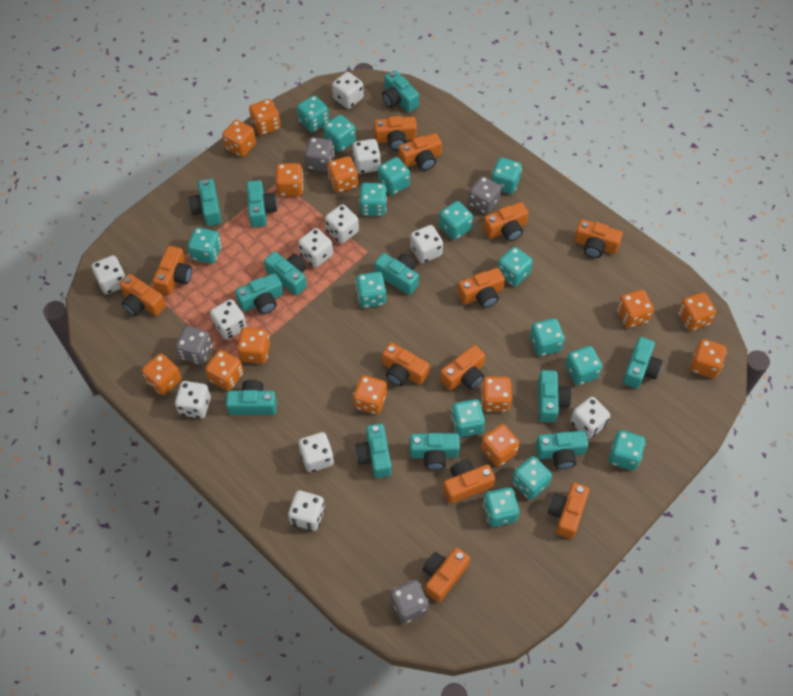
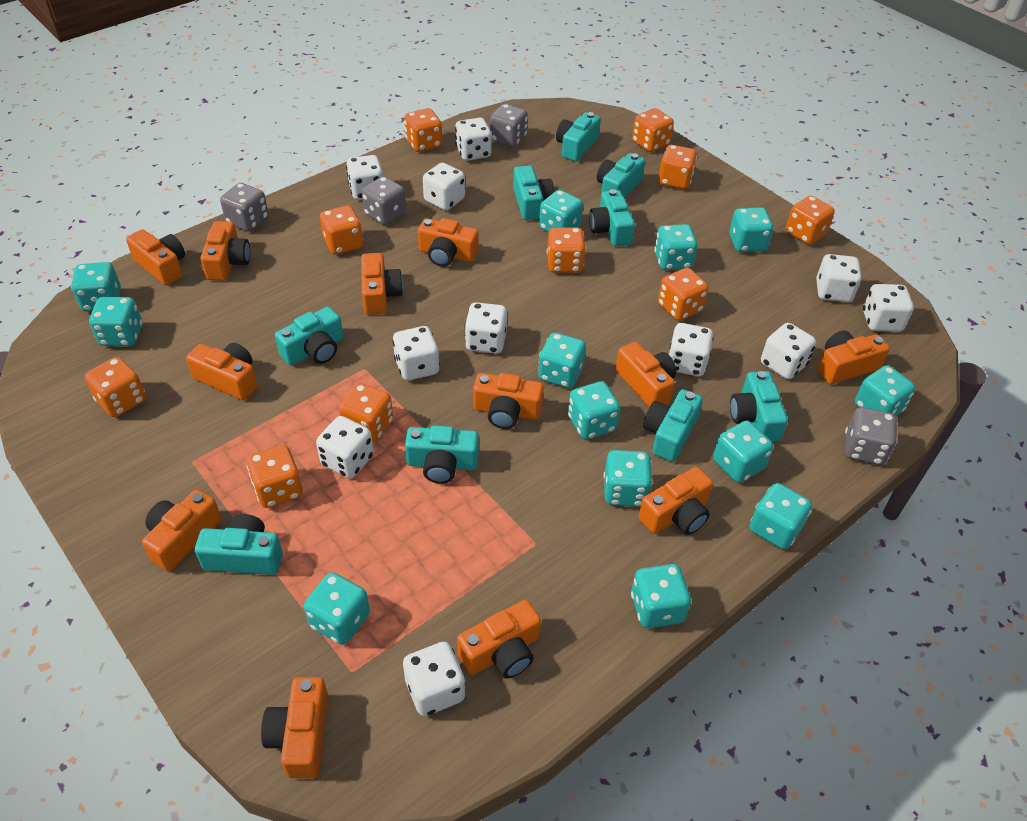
orange dice: 13 -> 10
turquoise camera: 12 -> 9
turquoise dice: 15 -> 13

